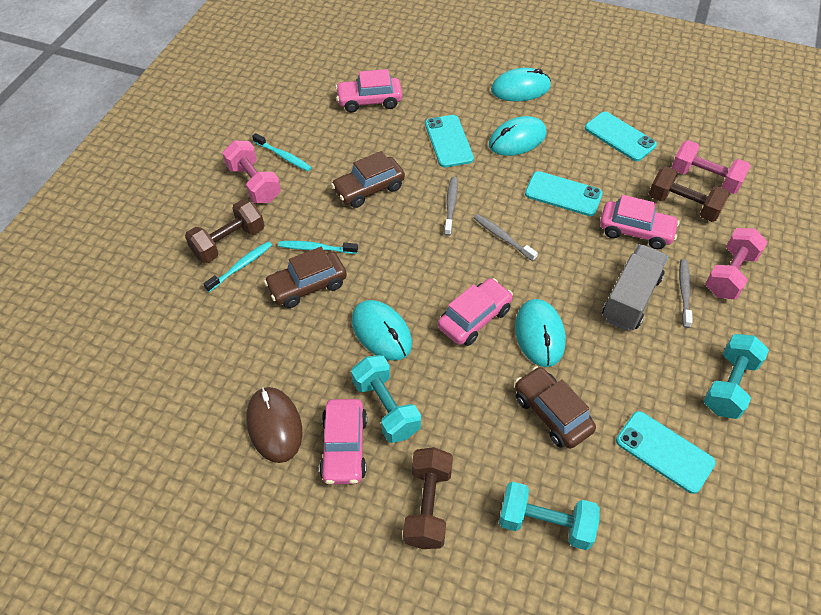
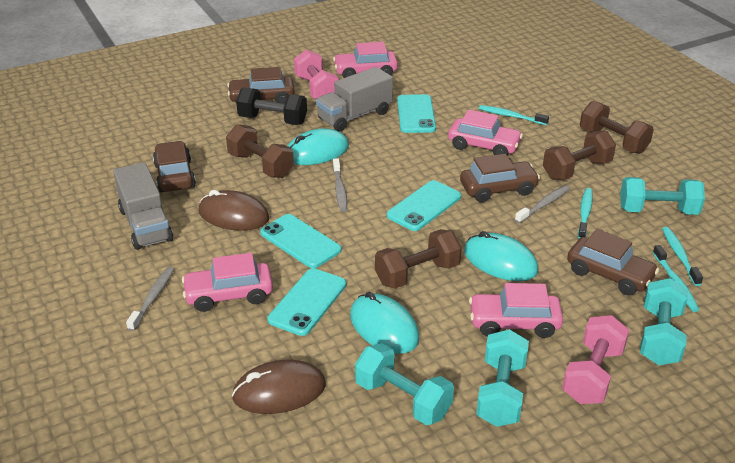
black dumbbell: 0 -> 1
brown car: 3 -> 4
brown dumbbell: 3 -> 4
brown mouse: 1 -> 2
grey truck: 1 -> 2
pink dumbbell: 3 -> 2
turquoise dumbbell: 3 -> 4
turquoise mouse: 4 -> 3
turquoise toothbrush: 3 -> 4

